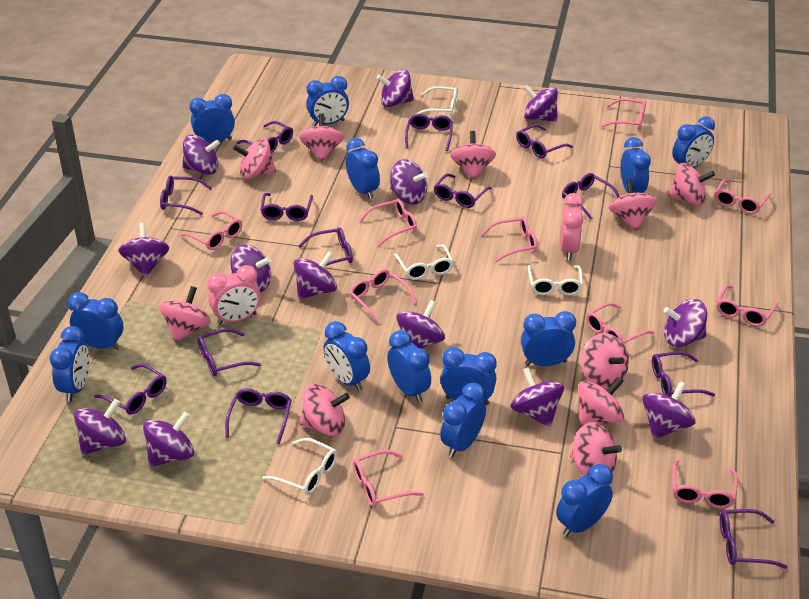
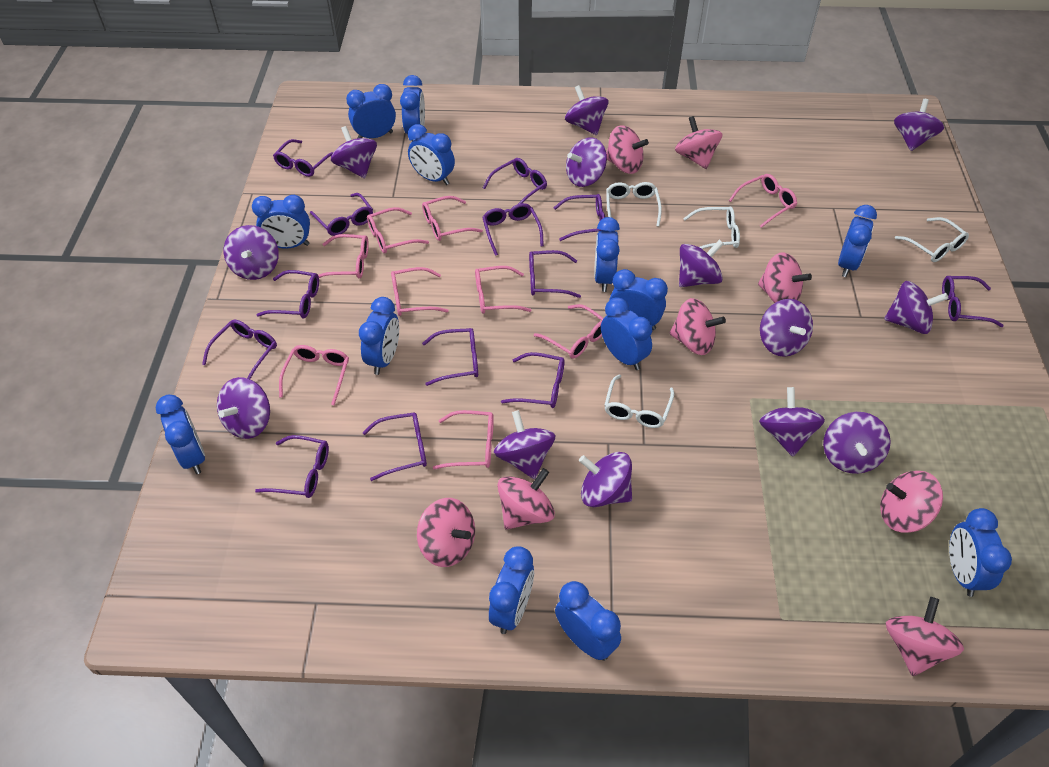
pink clock: 2 -> 0
pink glasses: 10 -> 9
pink spinning top: 10 -> 8

